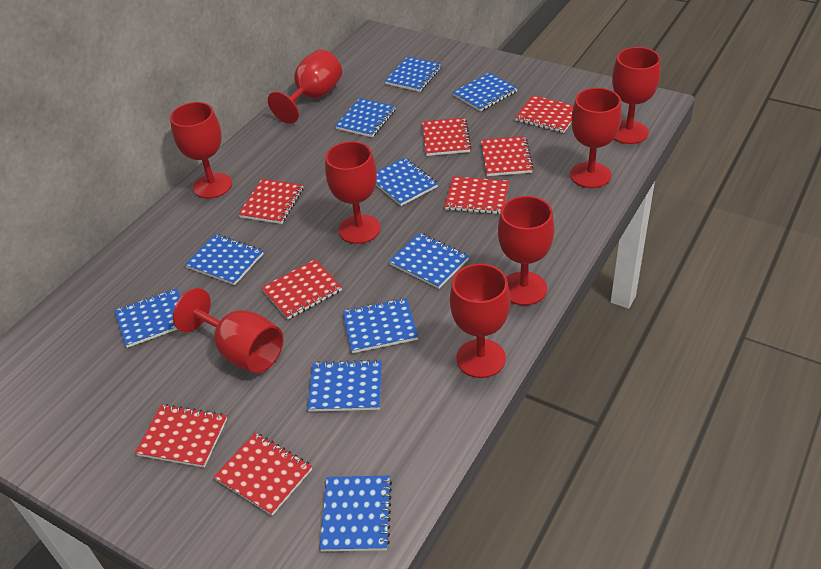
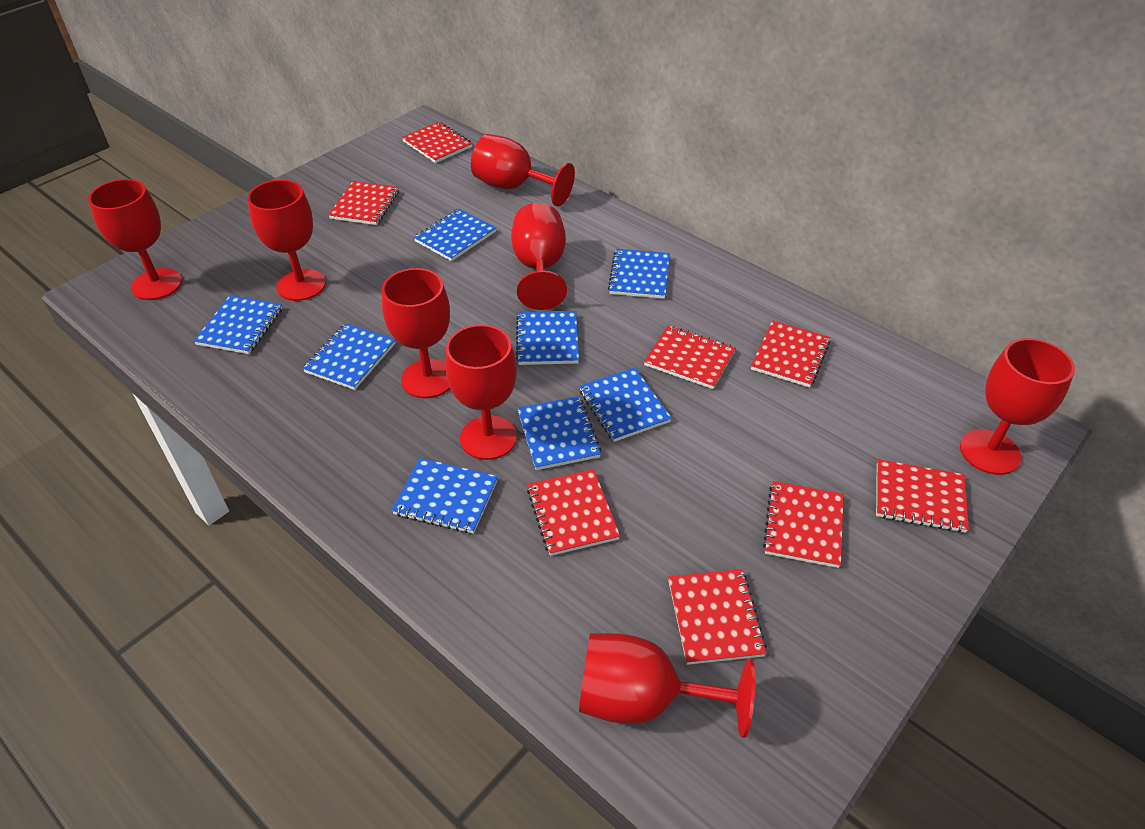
blue notebook: 10 -> 8

